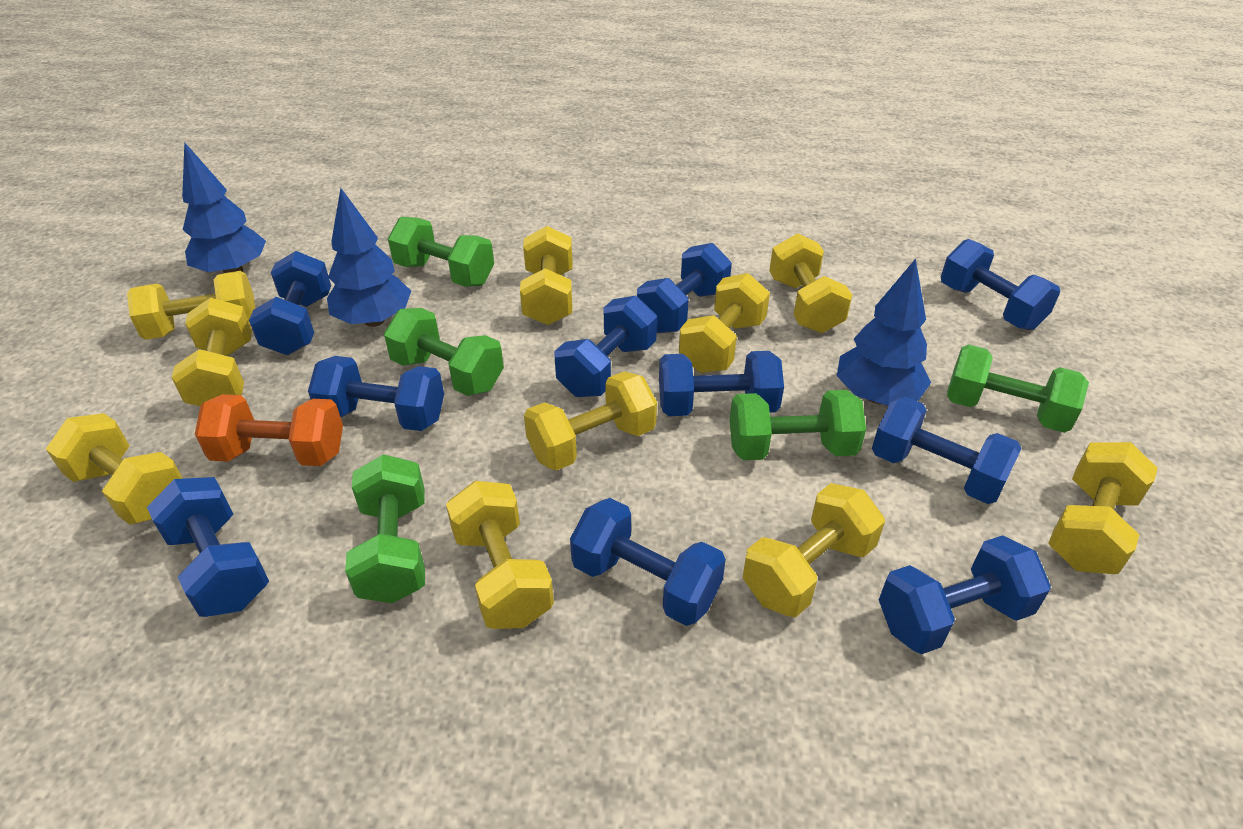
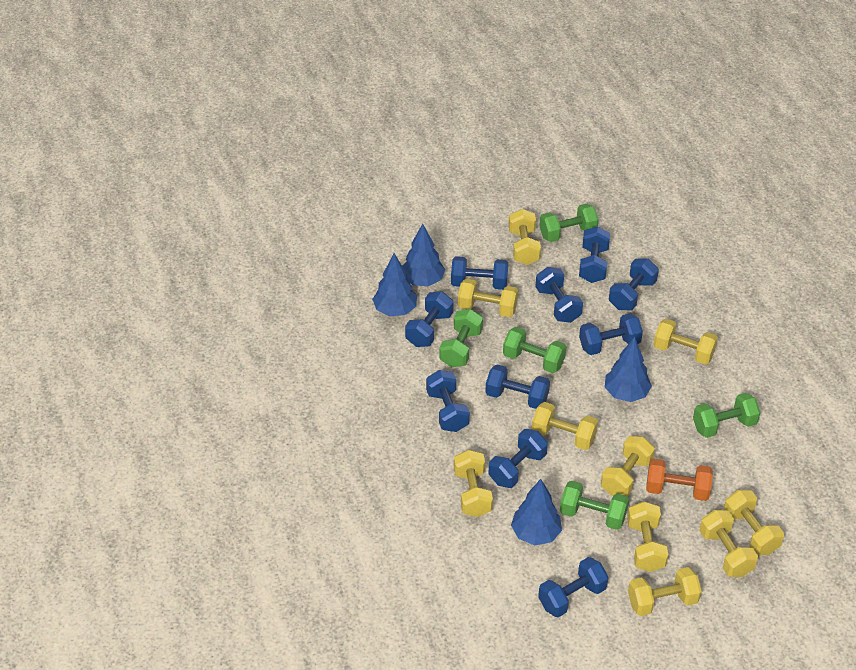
blue tree: 3 -> 4

